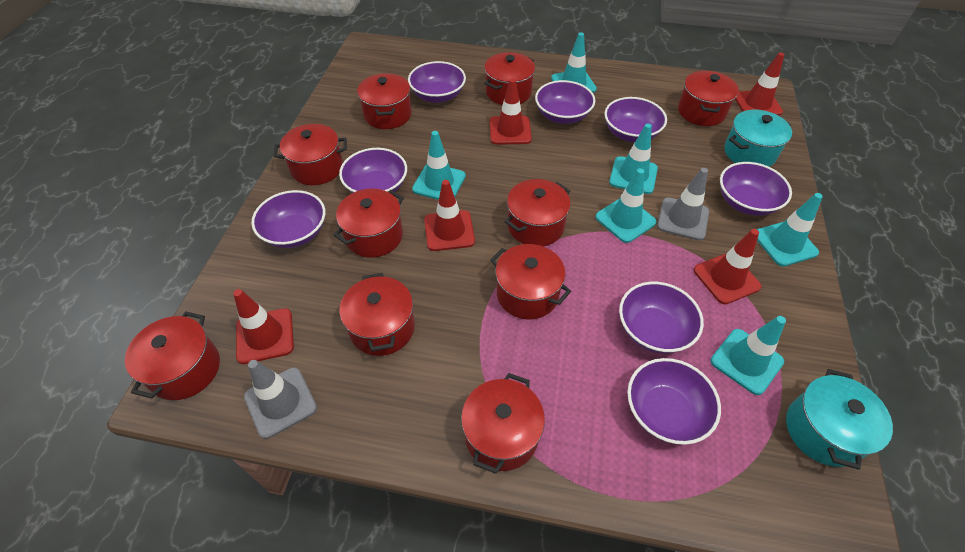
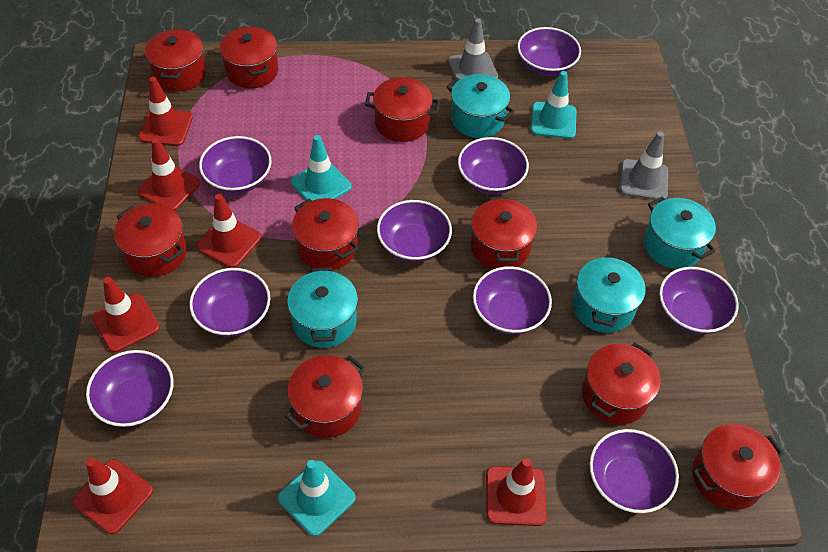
purple bowl: 8 -> 9
red pot: 10 -> 9
red traffic cone: 5 -> 6
turquoise pot: 2 -> 4
turquoise traffic cone: 6 -> 3

